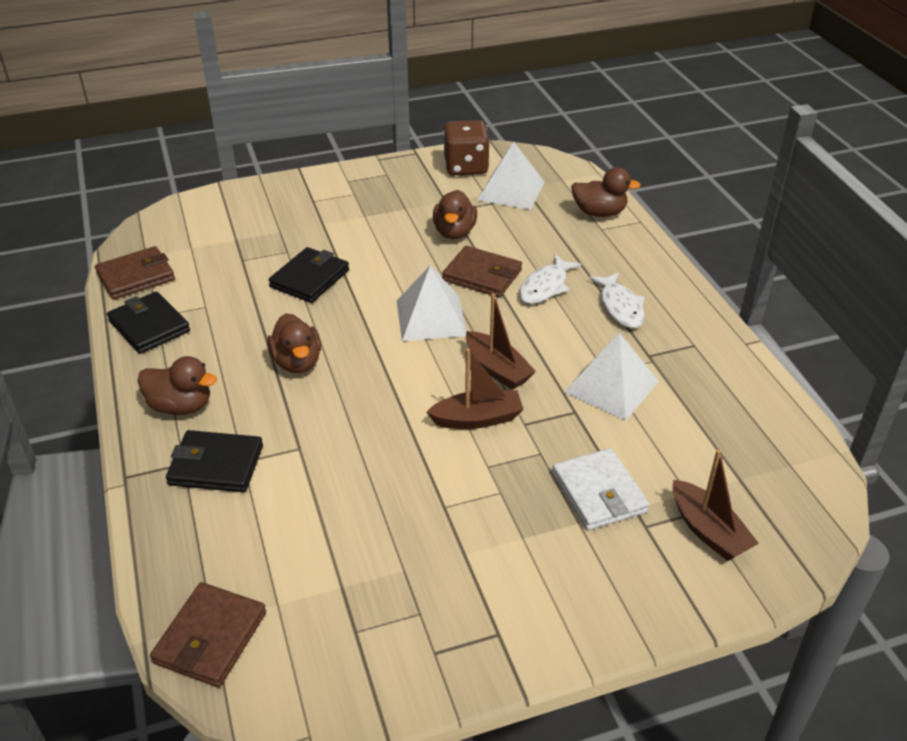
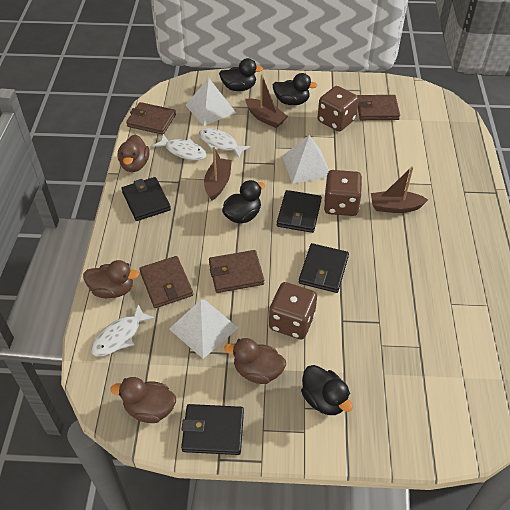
black duck: 0 -> 4
black wallet: 3 -> 4
brown dice: 1 -> 3
brown wallet: 3 -> 4
white fish: 2 -> 3
white wallet: 1 -> 0

